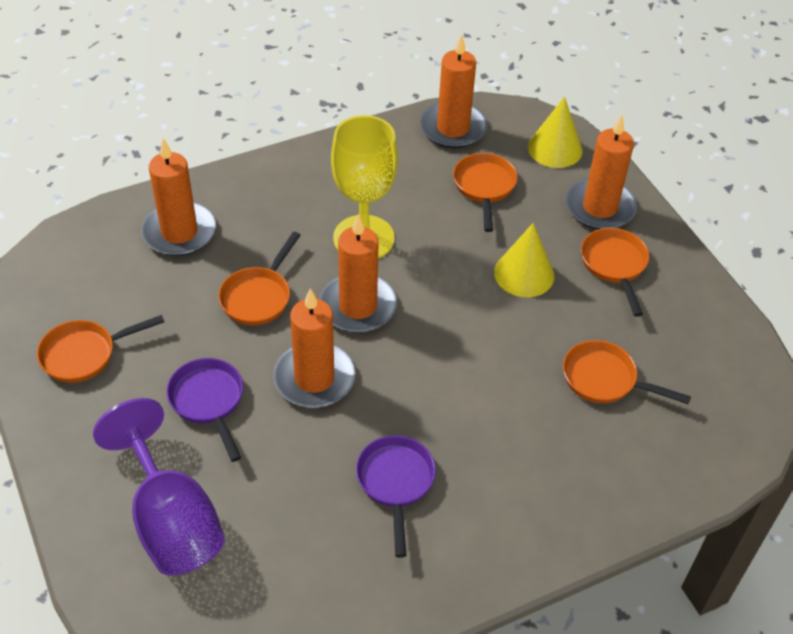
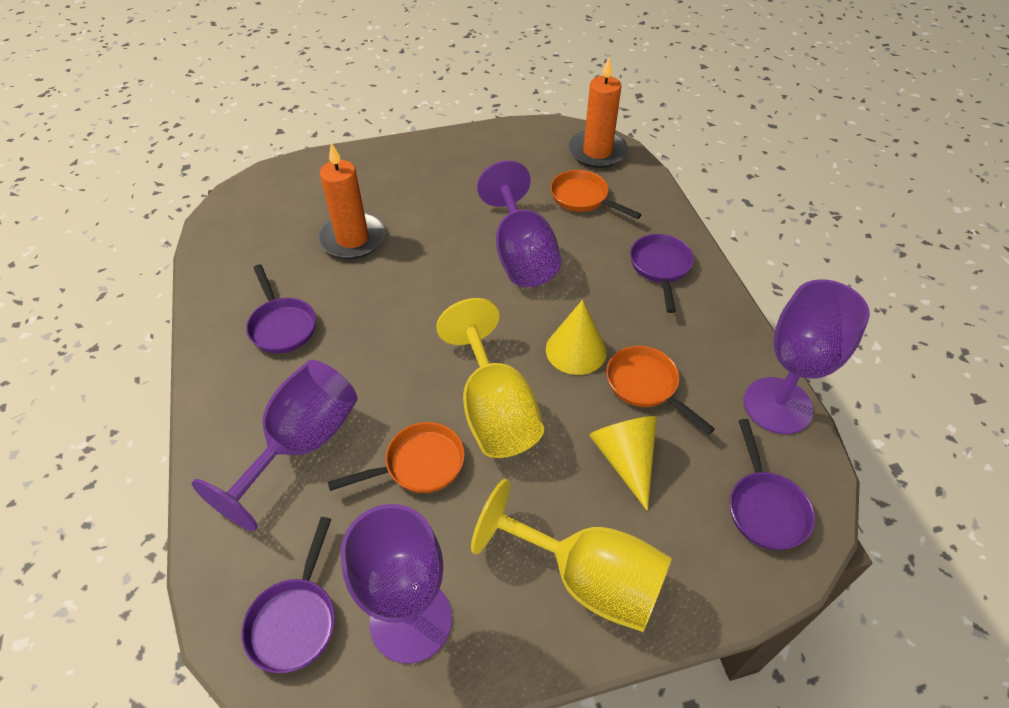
orange candle: 5 -> 2
orange pan: 5 -> 3
purple goblet: 1 -> 4
purple pan: 2 -> 4
yellow goblet: 1 -> 2

